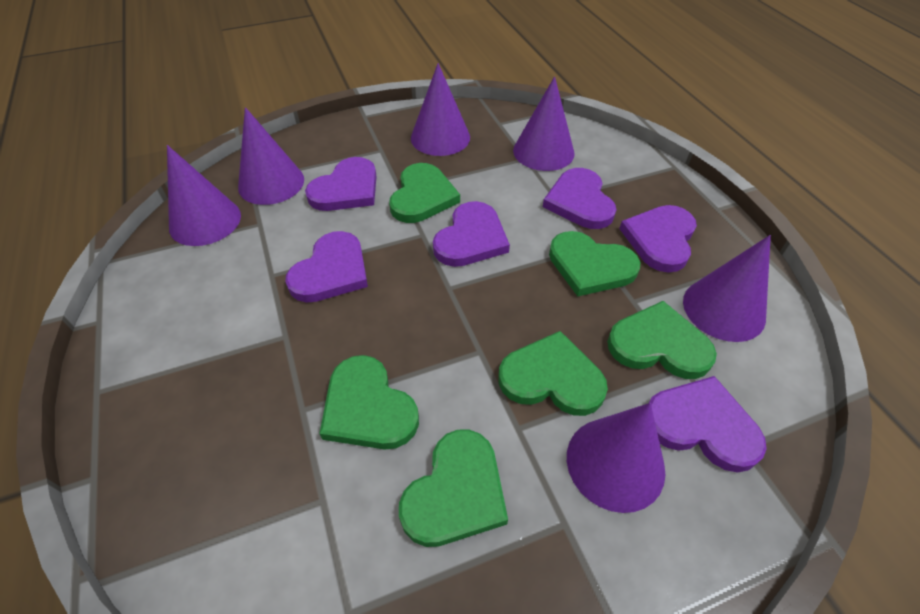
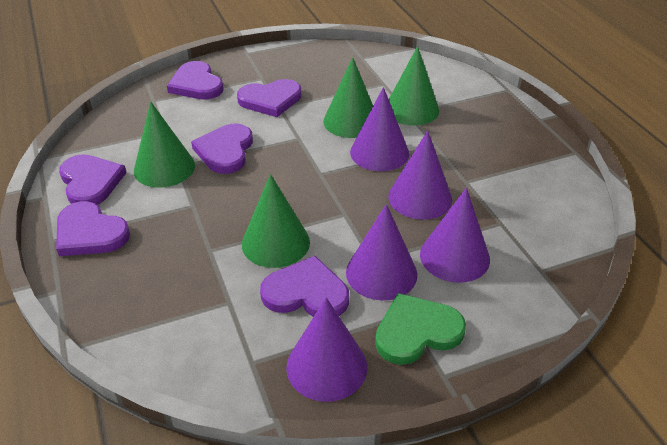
green cone: 0 -> 4
green heart: 6 -> 1
purple cone: 6 -> 5

